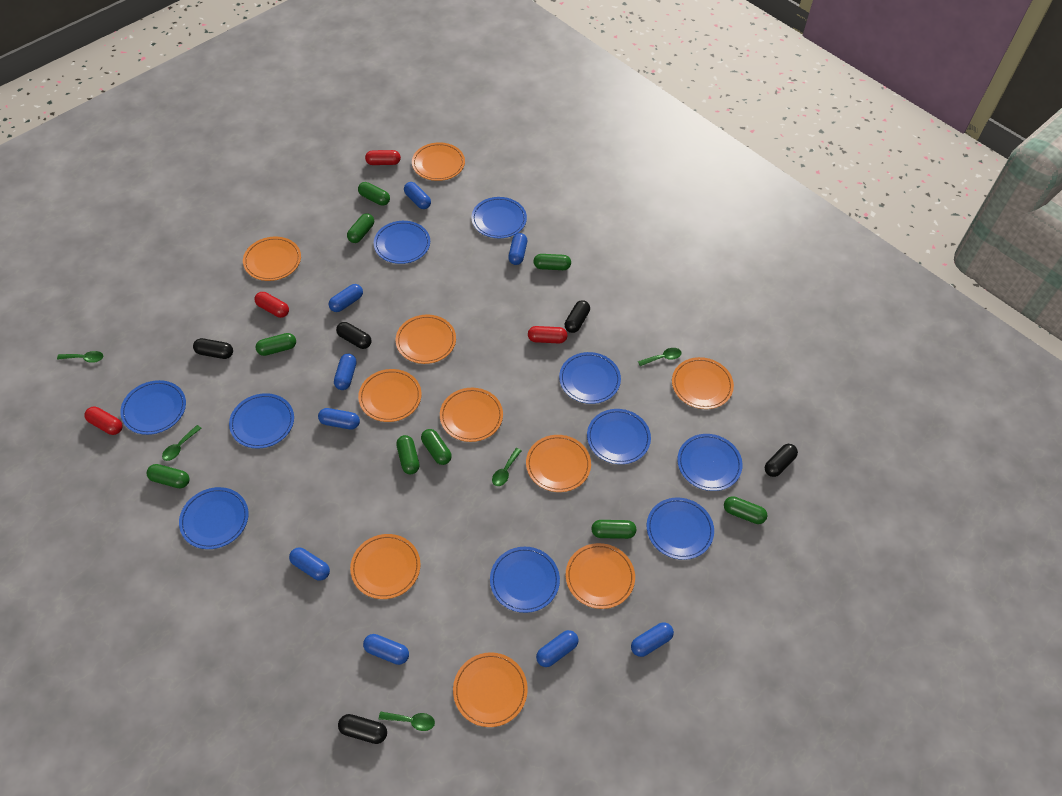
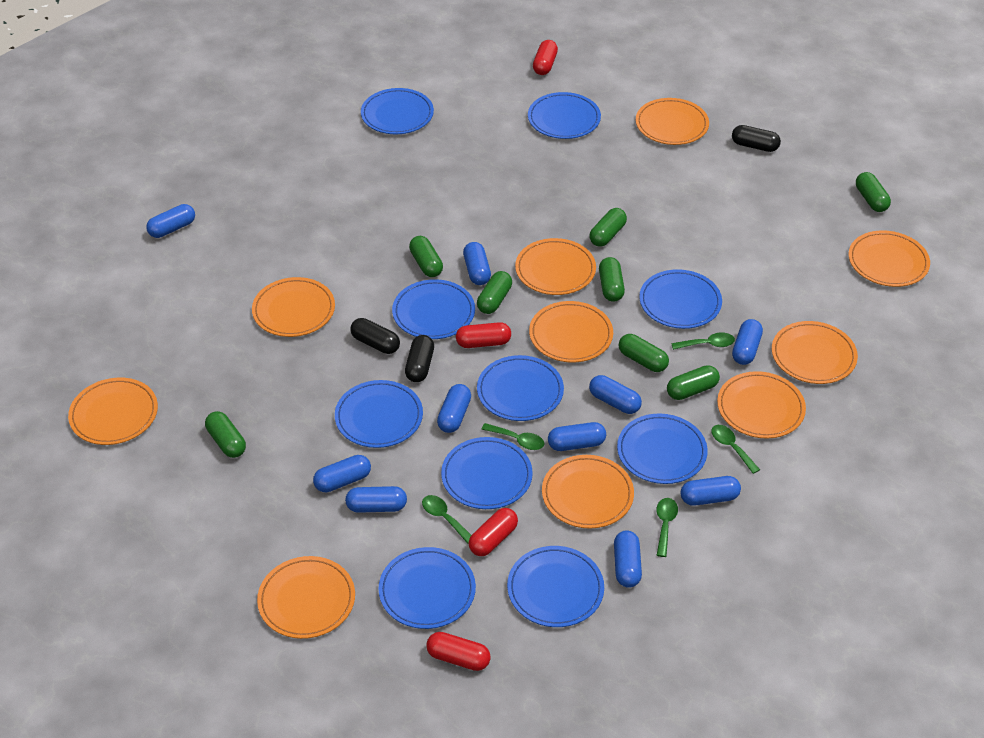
black capsule: 5 -> 3
blue capsule: 9 -> 10
green capsule: 9 -> 8

